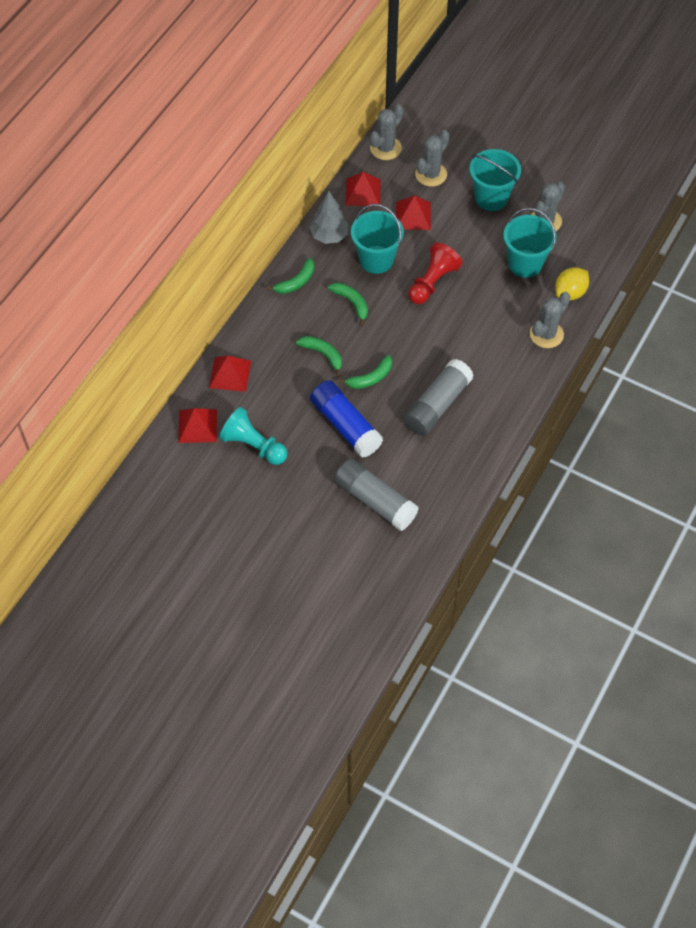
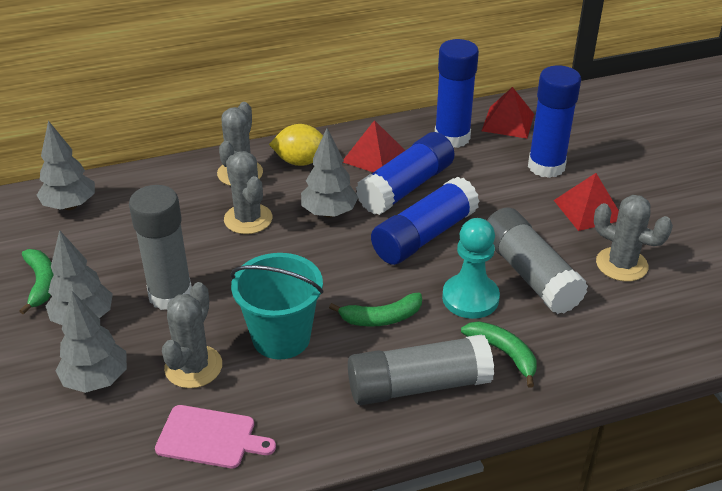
blue glue stick: 1 -> 4
green banana: 4 -> 3
grey glue stick: 2 -> 3
grey tree: 1 -> 4
pink cutting board: 0 -> 1
red pawn: 1 -> 0
red pyramid: 4 -> 3
turquoise bucket: 3 -> 1

